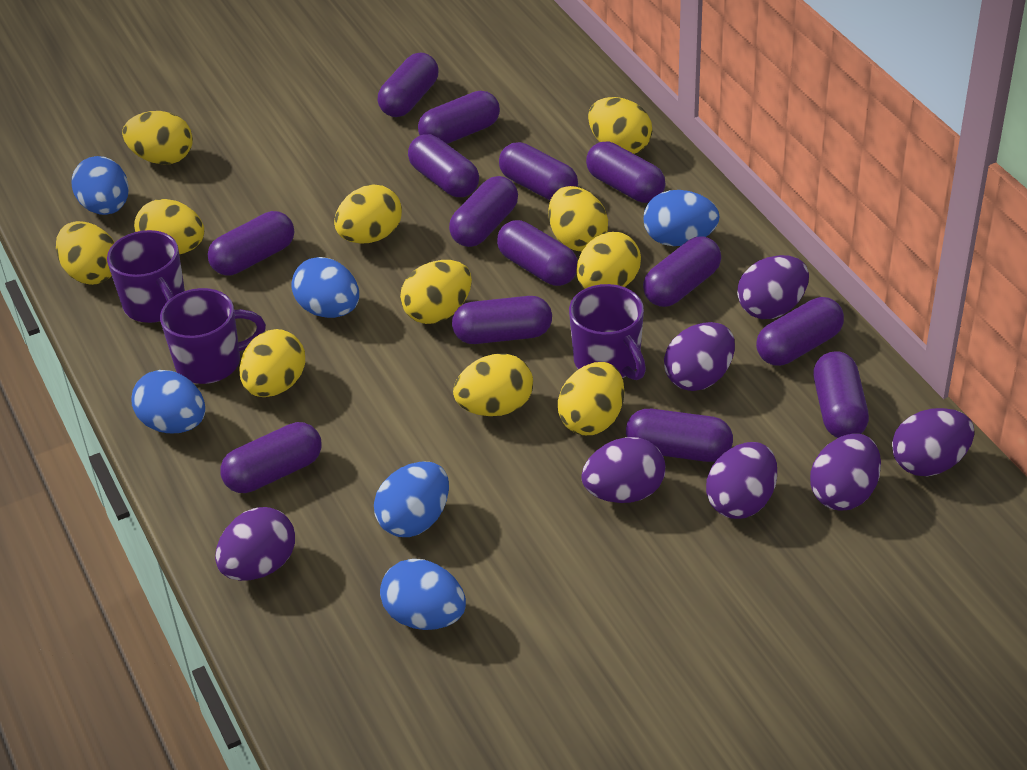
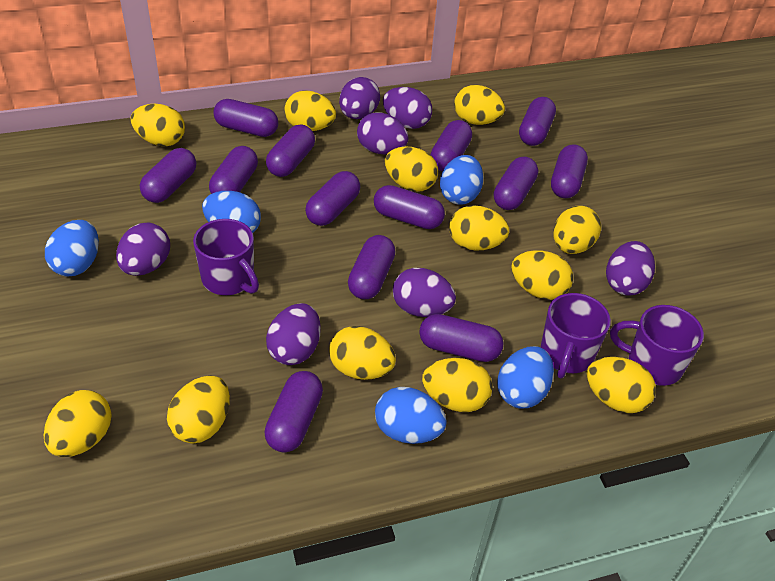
blue egg: 6 -> 5
purple capsule: 14 -> 13
yellow egg: 11 -> 12

